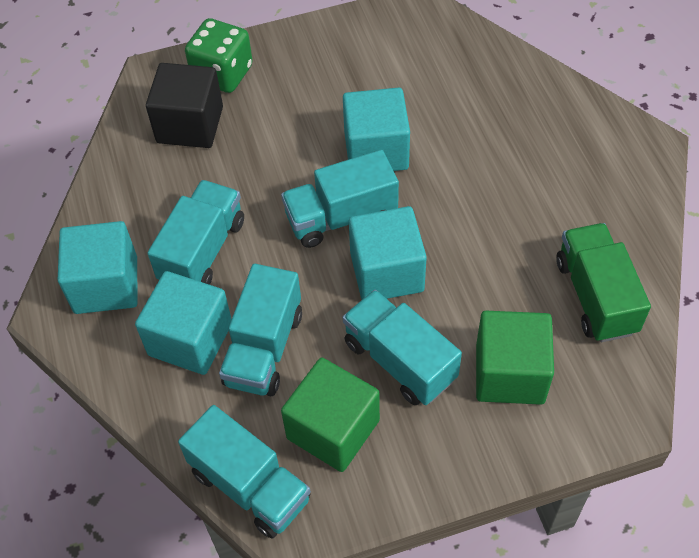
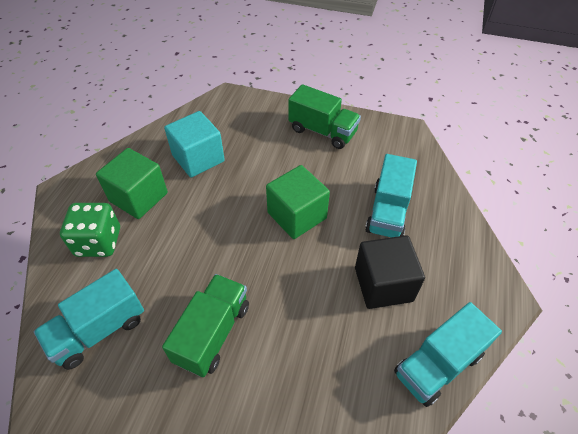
green truck: 1 -> 2
turquoise cube: 4 -> 1
turquoise truck: 5 -> 3

